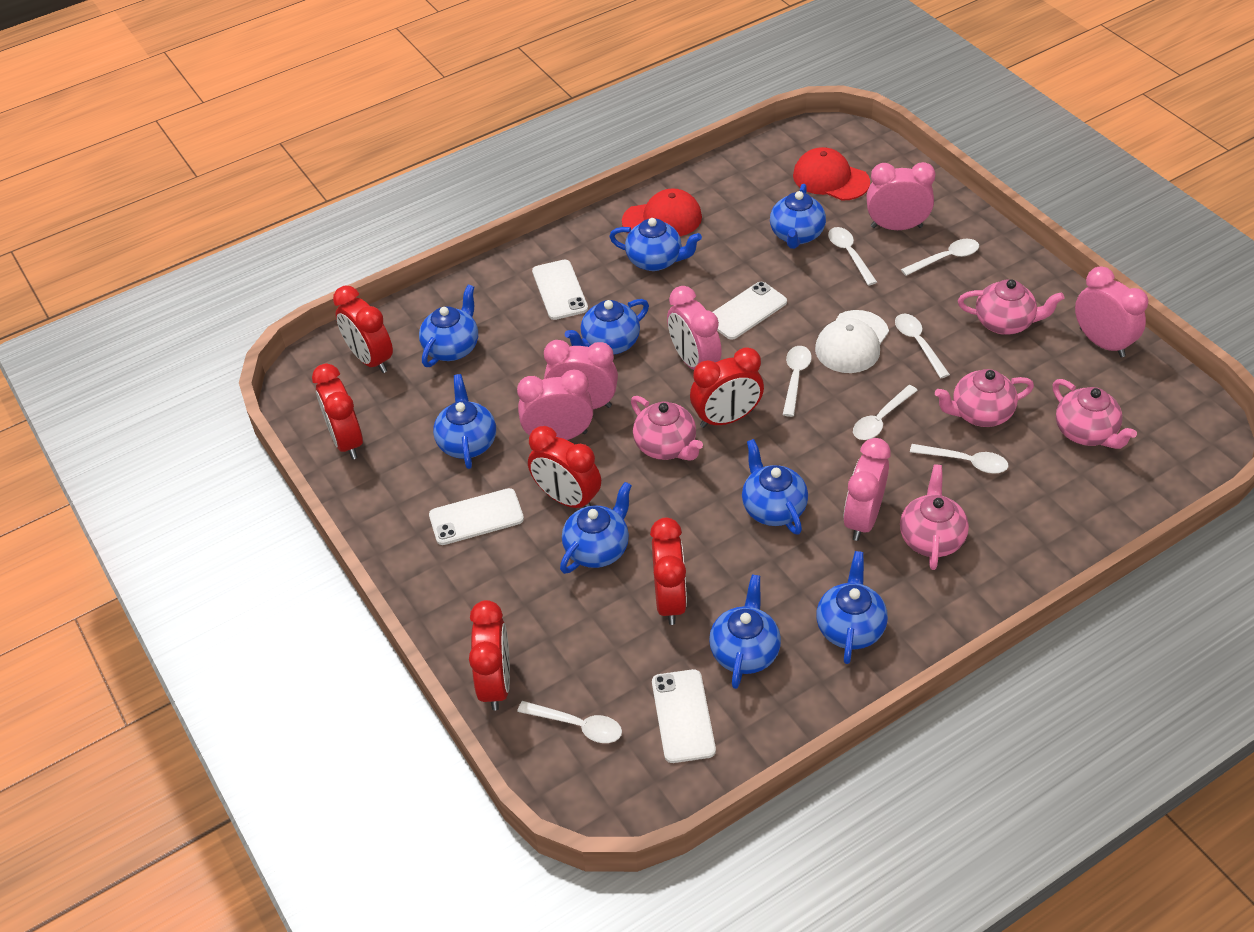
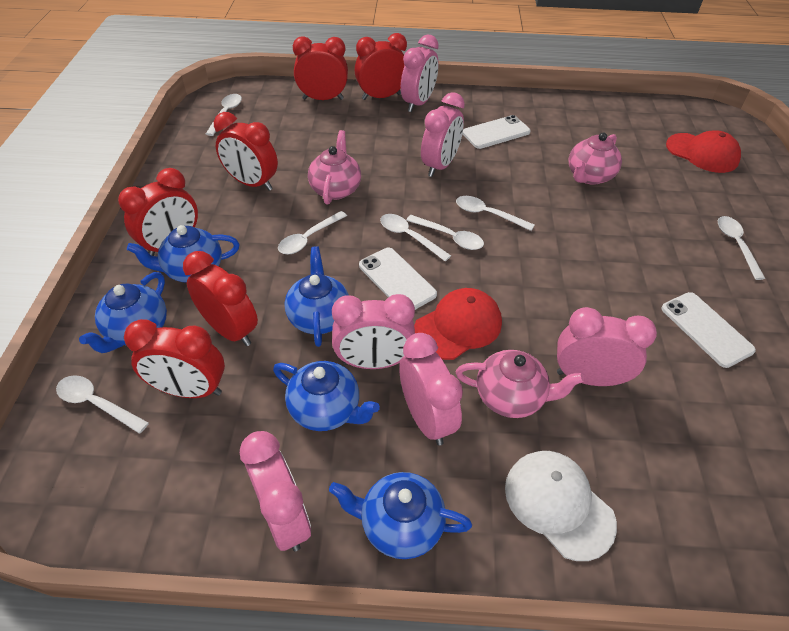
blue teapot: 9 -> 5
pink teapot: 5 -> 3
white phone: 4 -> 3

